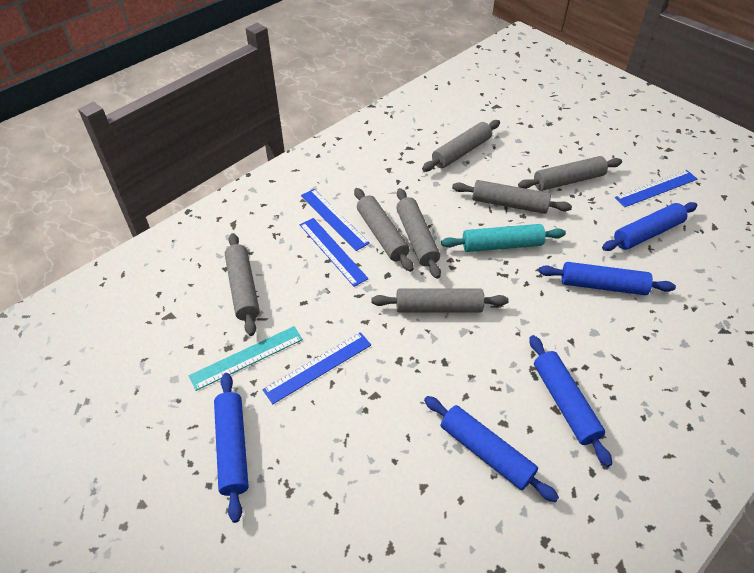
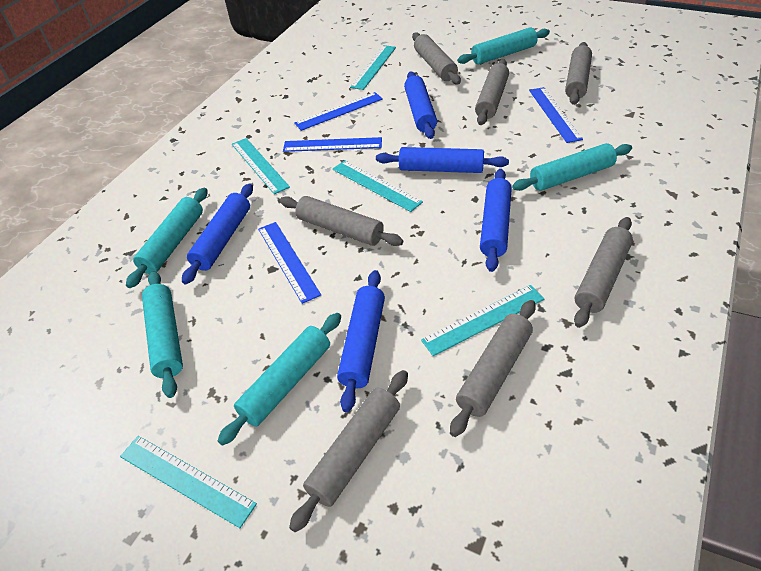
turquoise rolling pin: 1 -> 5
turquoise ruler: 1 -> 5

